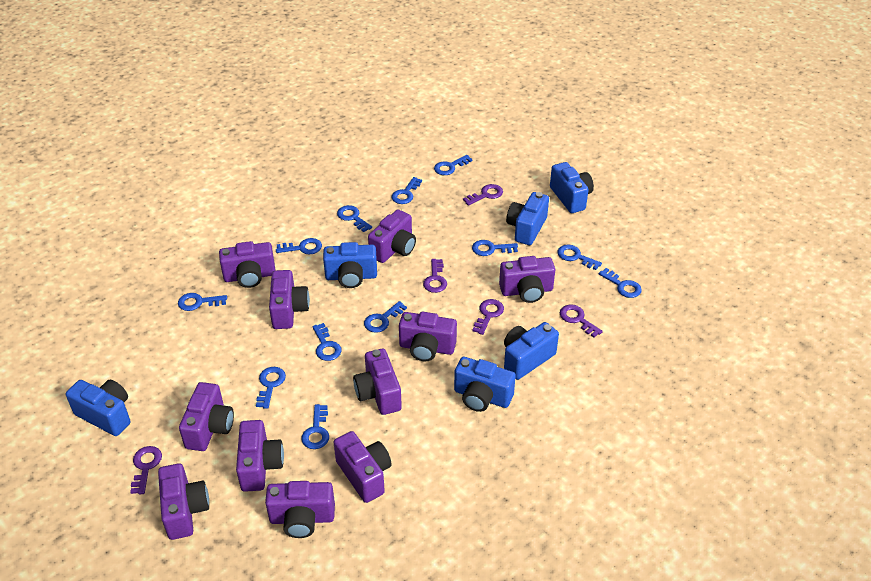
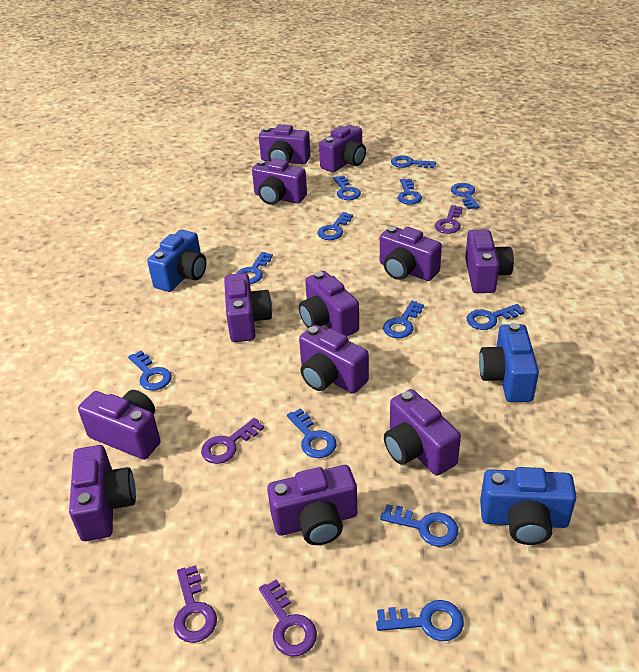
blue camera: 6 -> 3
purple camera: 11 -> 12
purple key: 5 -> 4

